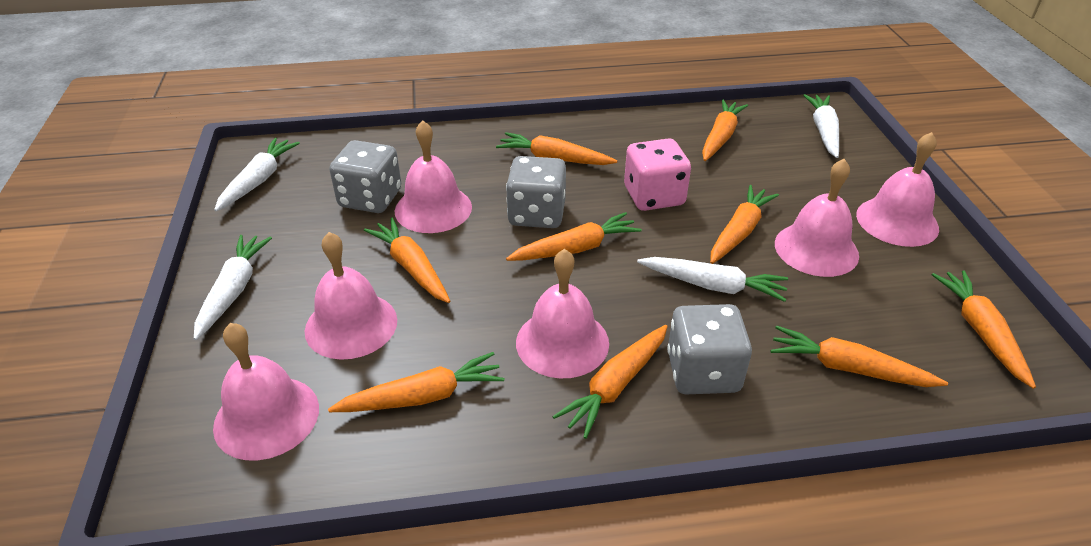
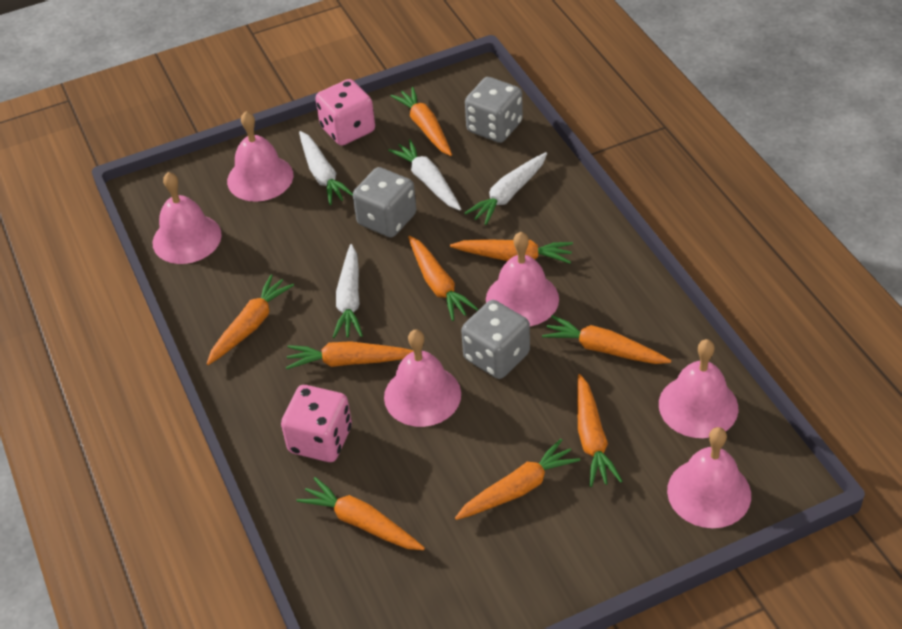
pink dice: 1 -> 2

